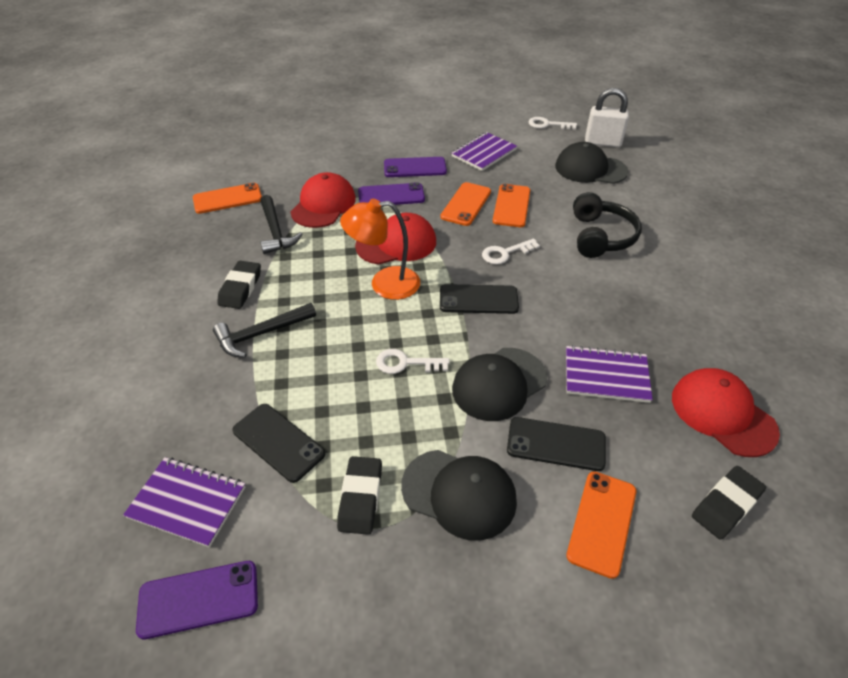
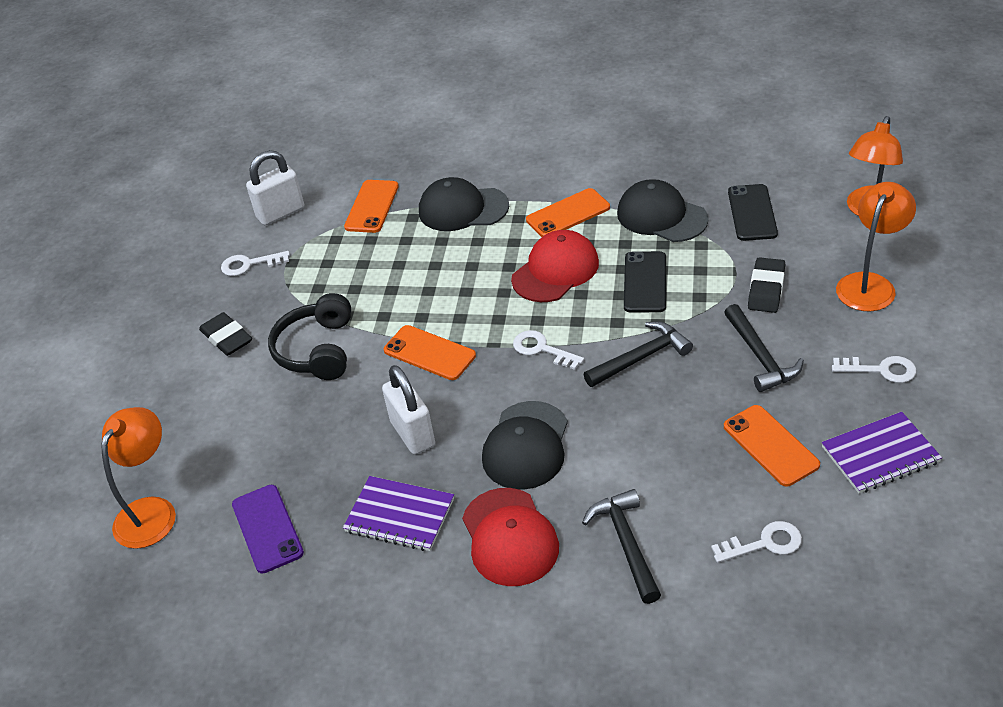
black eraser: 3 -> 2
black hammer: 2 -> 3
black phone: 3 -> 2
orange lamp: 1 -> 3
purple notebook: 3 -> 2
purple phone: 3 -> 1
red cap: 3 -> 2
white key: 3 -> 4
white padlock: 1 -> 2

